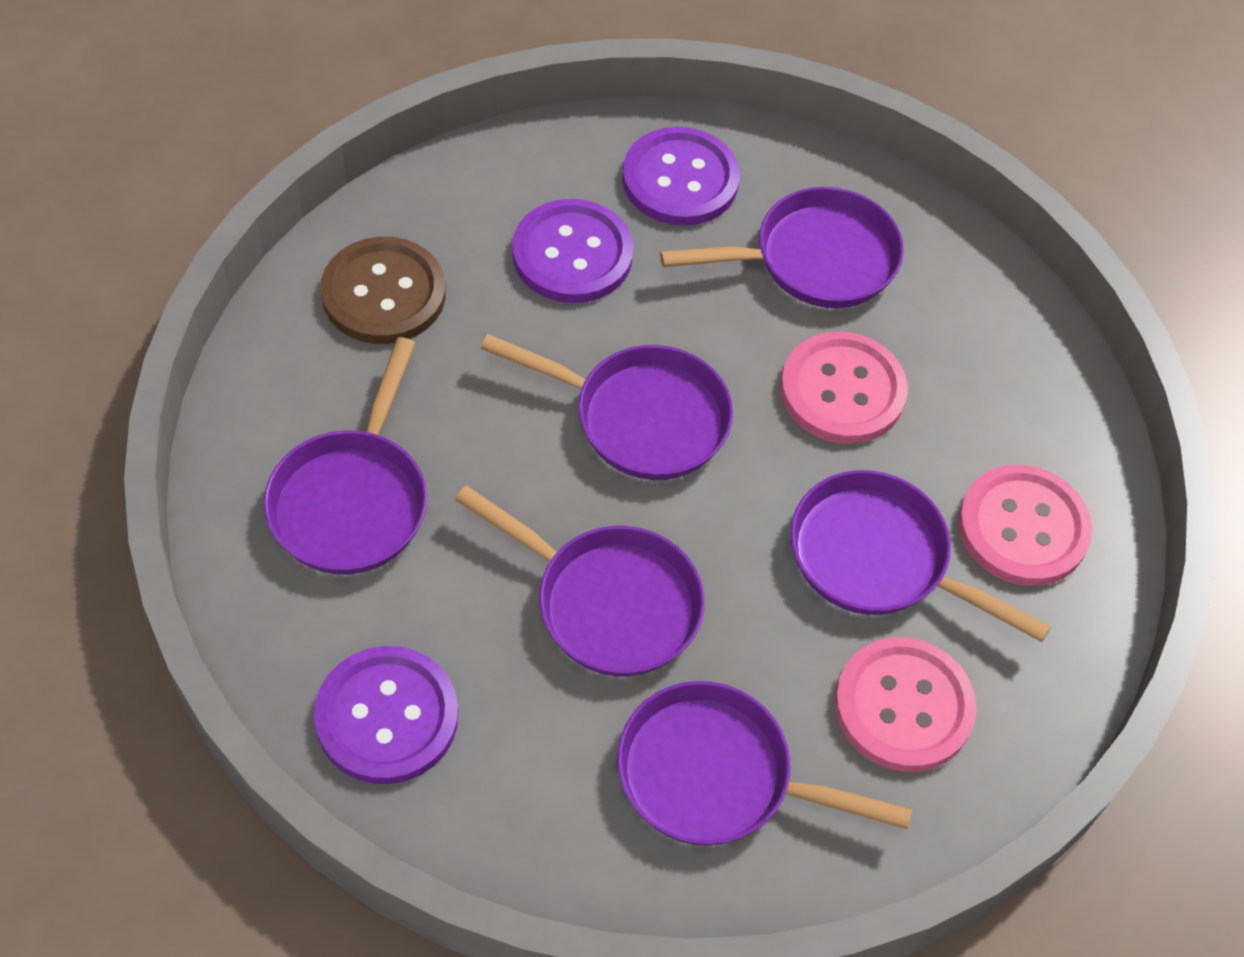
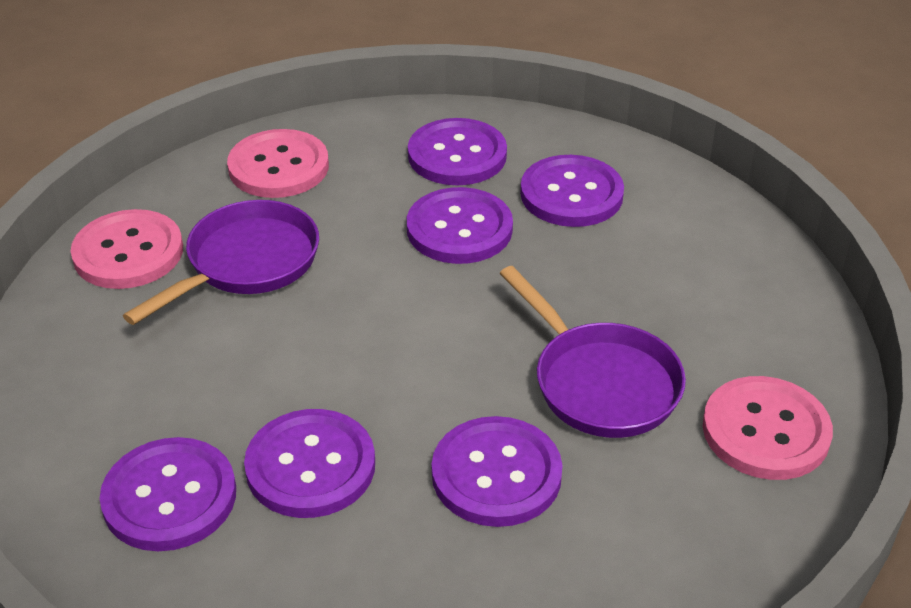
brown button: 1 -> 0
purple button: 3 -> 6
purple pan: 6 -> 2

